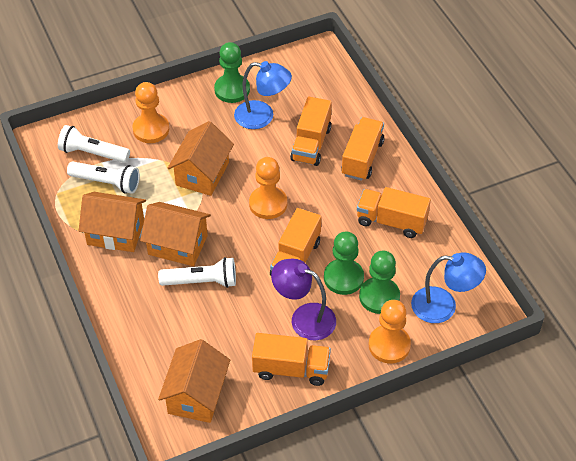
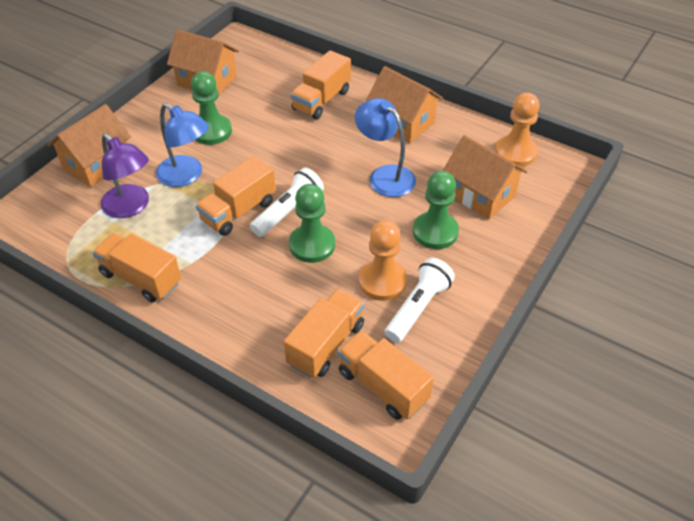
orange pawn: 3 -> 2
white flashlight: 3 -> 2

